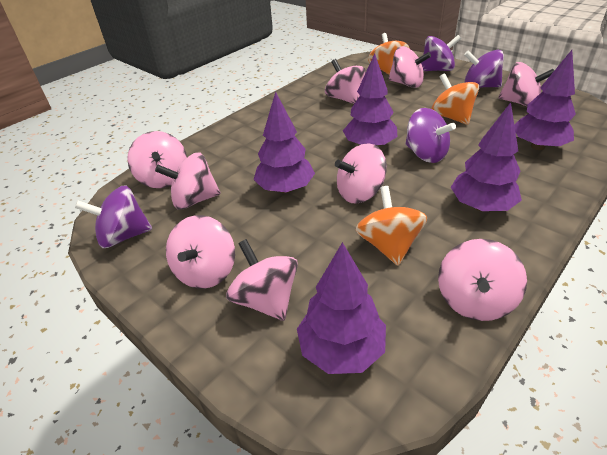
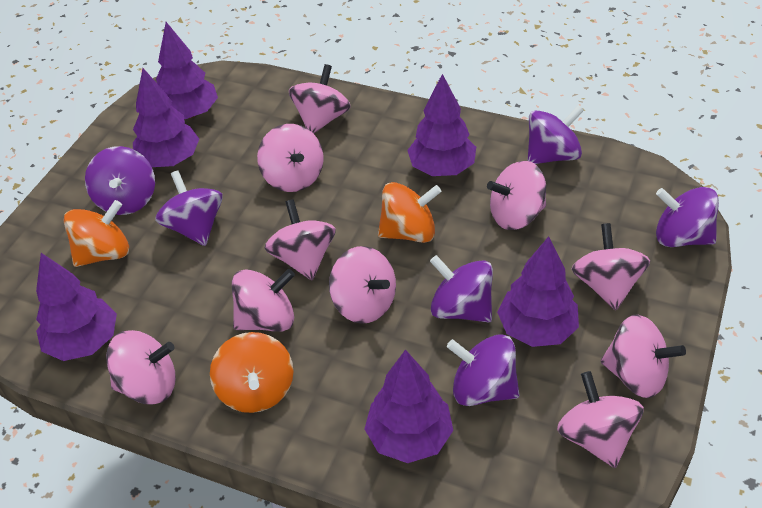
pink spinning top: 9 -> 10
purple spinning top: 4 -> 6
purple tree: 5 -> 6

